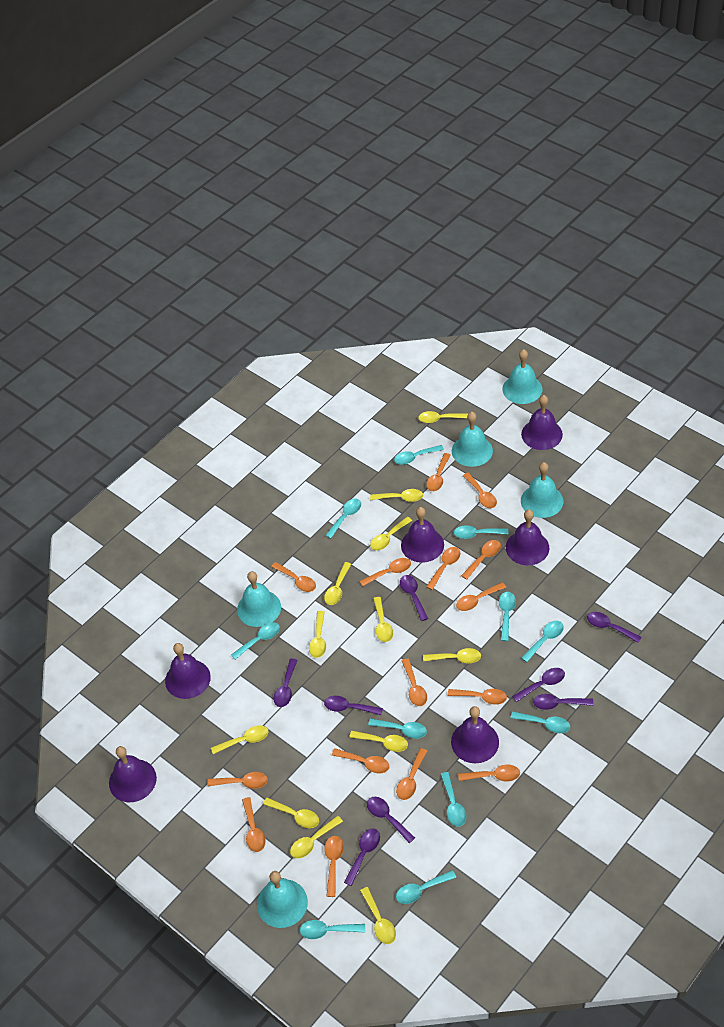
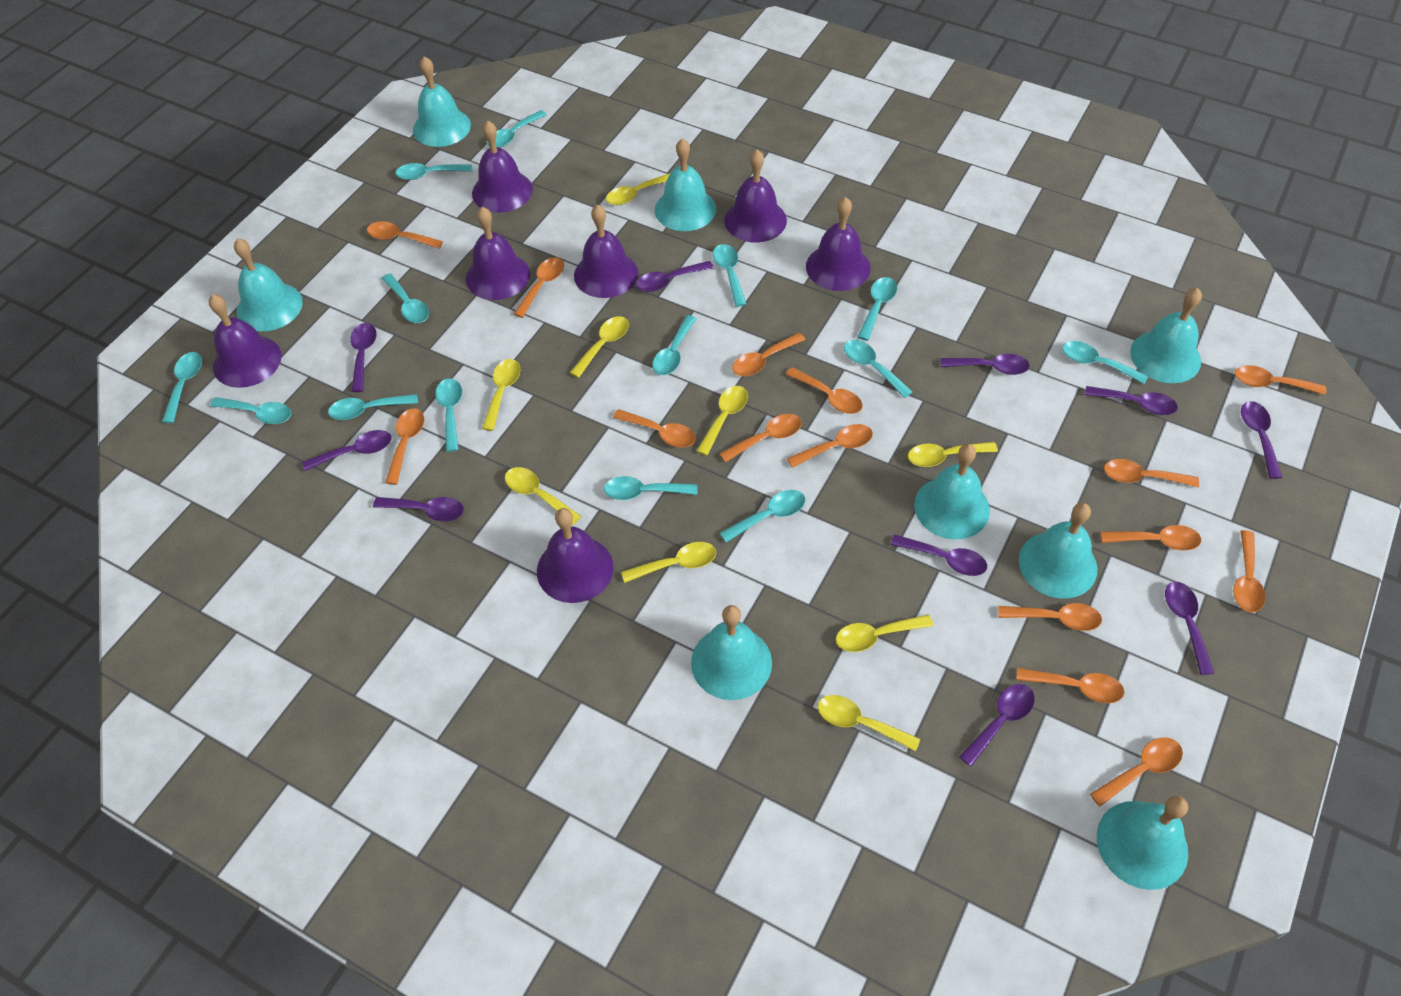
purple bell: 6 -> 7
purple spoon: 8 -> 10
turquoise bell: 5 -> 8
turquoise spoon: 11 -> 14
yellow spoon: 12 -> 9

